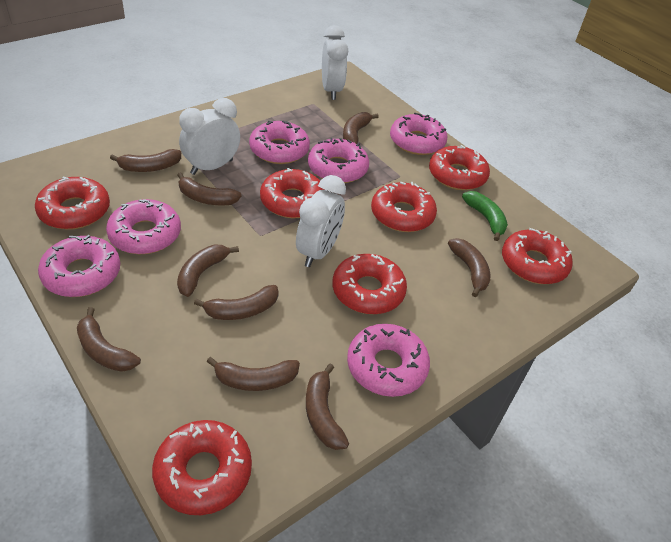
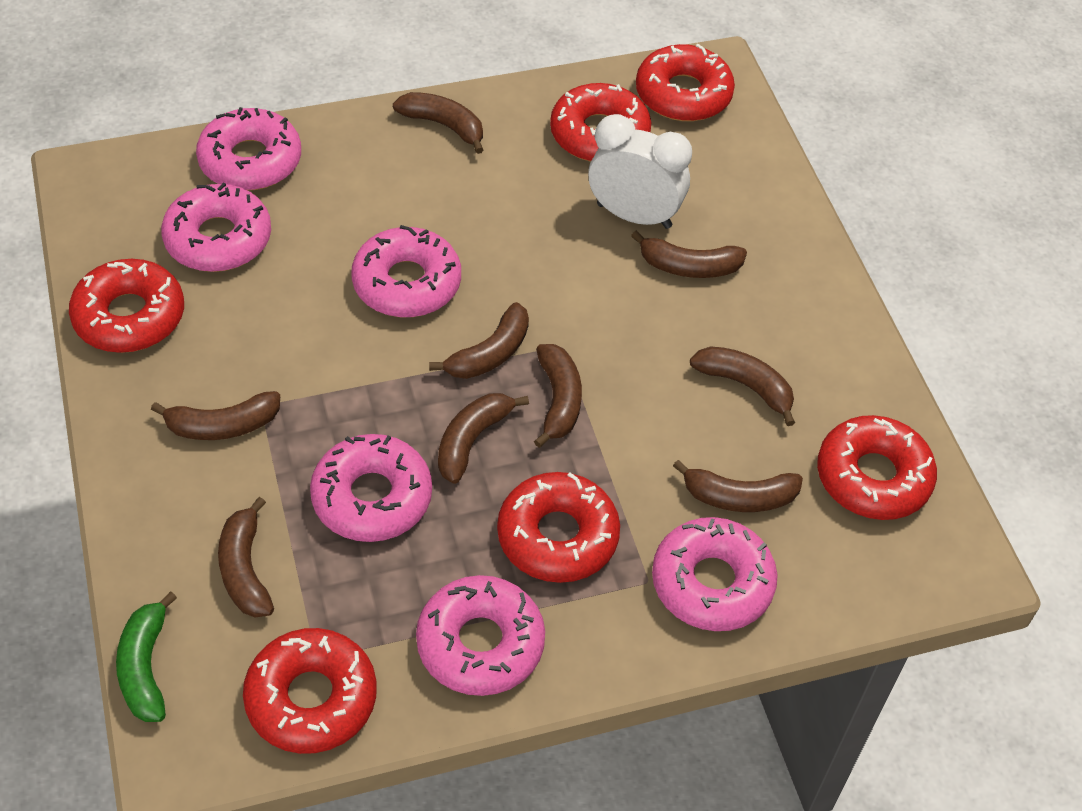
red donut: 7 -> 6
white clock: 3 -> 1

